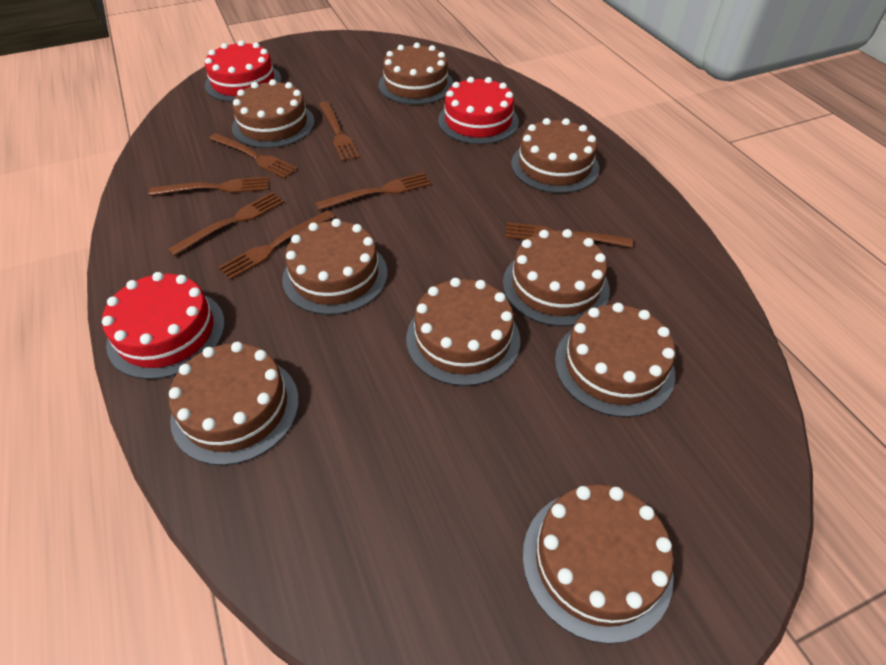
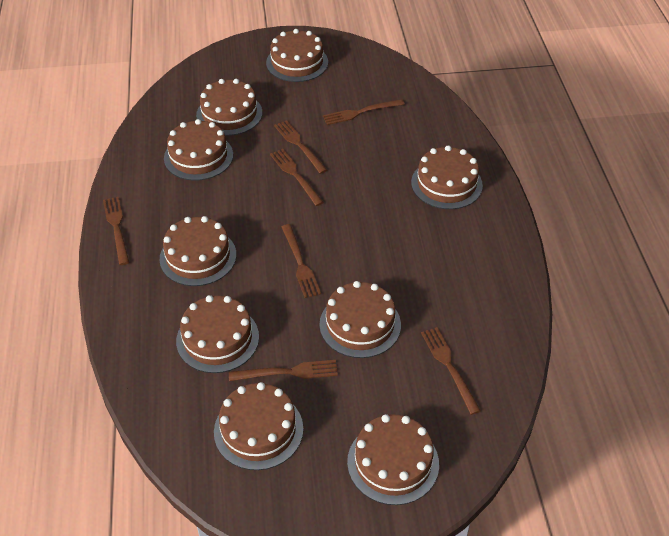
red cake: 3 -> 0

